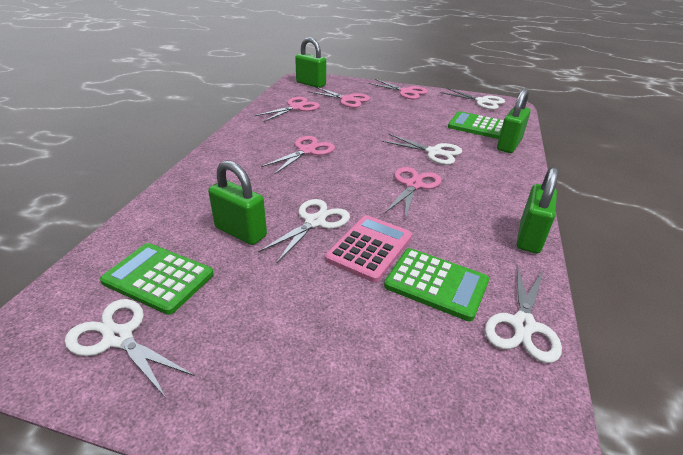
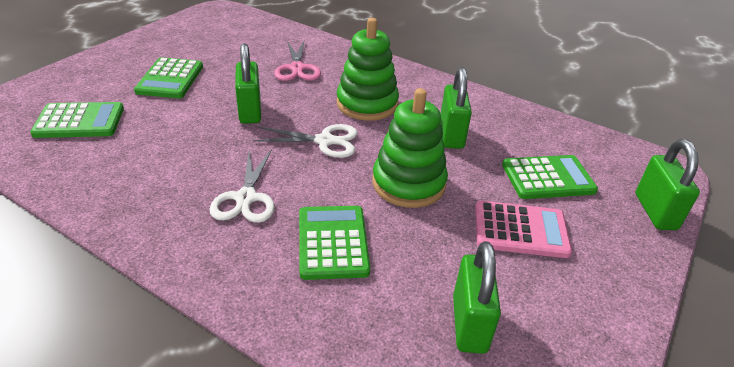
green calculator: 3 -> 4
green stacking toy: 0 -> 2
pink scissors: 5 -> 1
white scissors: 5 -> 2

